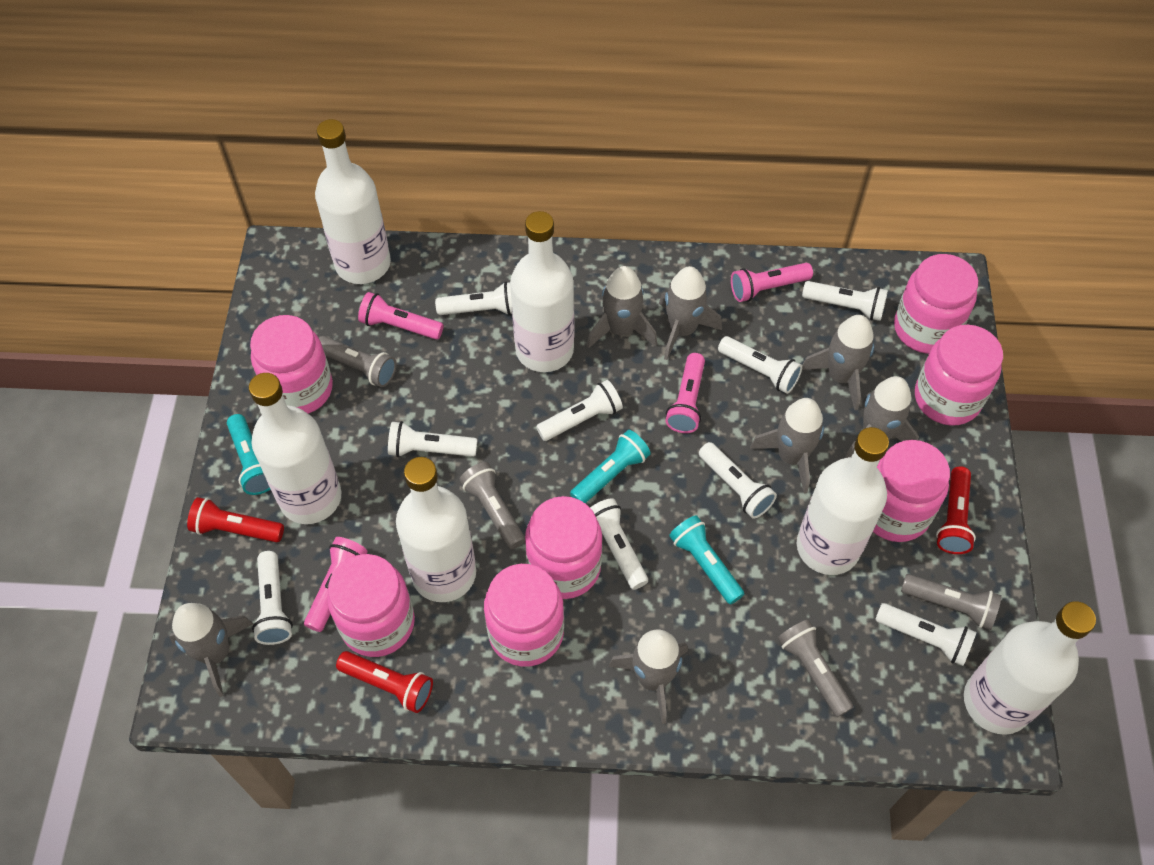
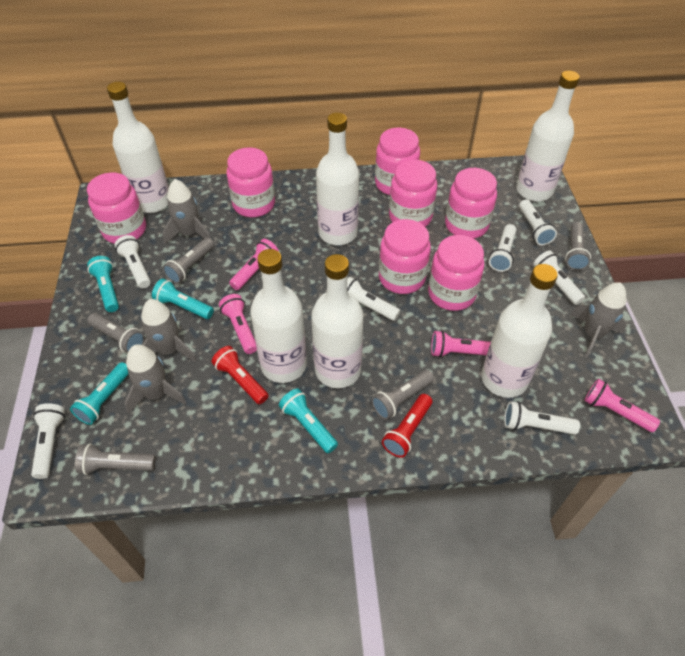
grey flashlight: 4 -> 5
grey rocket: 7 -> 4
red flashlight: 3 -> 2
turquoise flashlight: 3 -> 4
white flashlight: 9 -> 7

